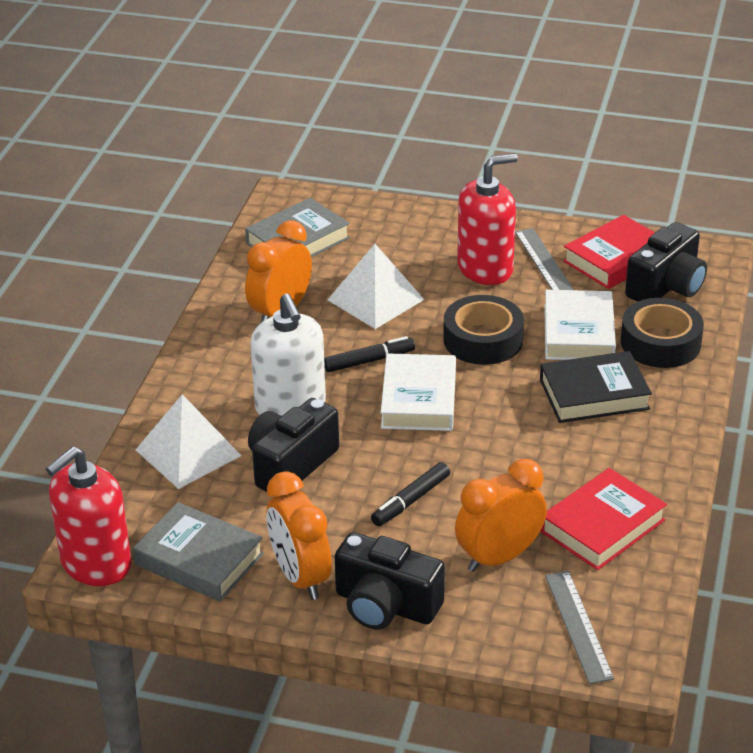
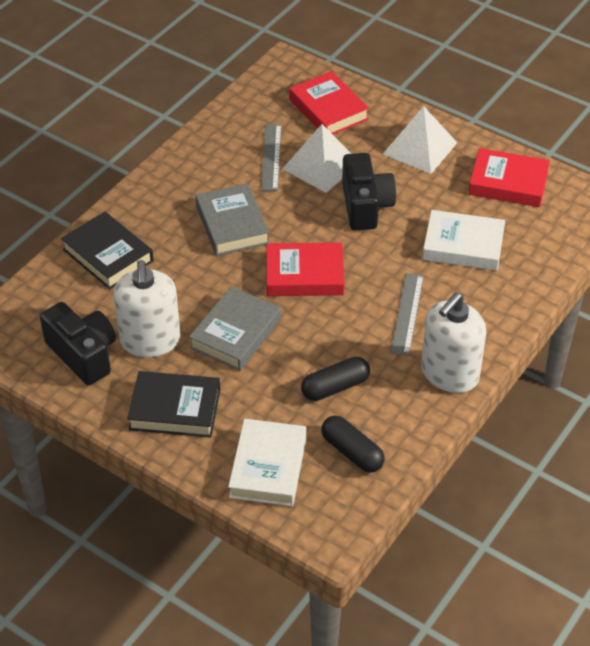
black book: 1 -> 2
black camera: 3 -> 2
black capsule: 0 -> 2
black marker: 2 -> 0
black tape: 2 -> 0
orange clock: 3 -> 0
red book: 2 -> 3
red soap dispenser: 2 -> 0
white soap dispenser: 1 -> 2

